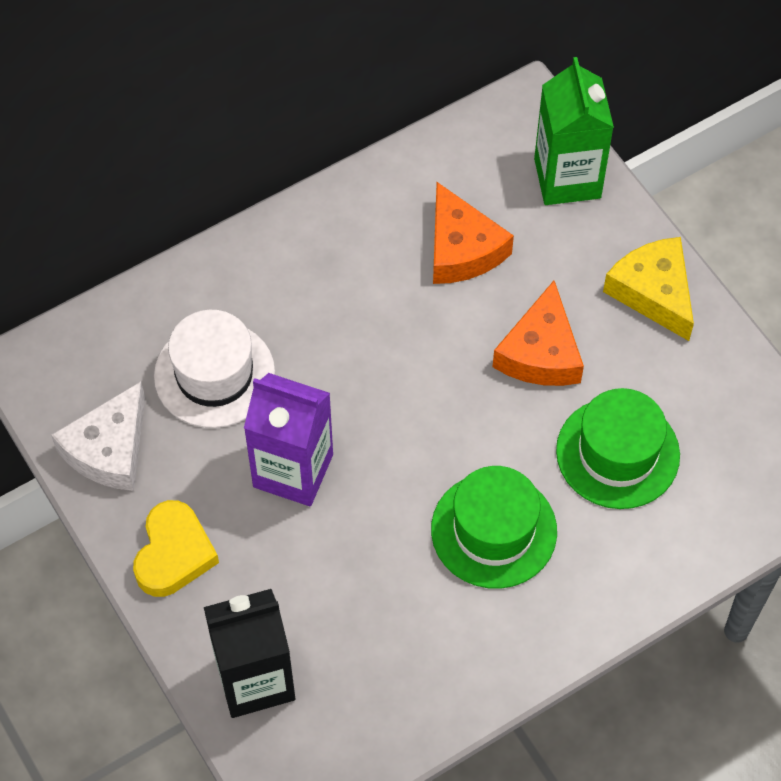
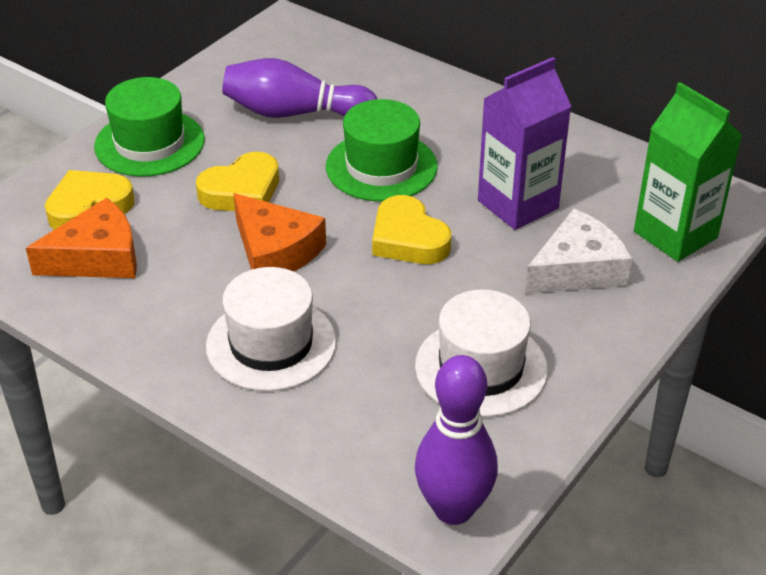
black carton: 1 -> 0
purple bowling pin: 0 -> 2
white hat: 1 -> 2
yellow cheese: 1 -> 0
yellow heart: 1 -> 3

